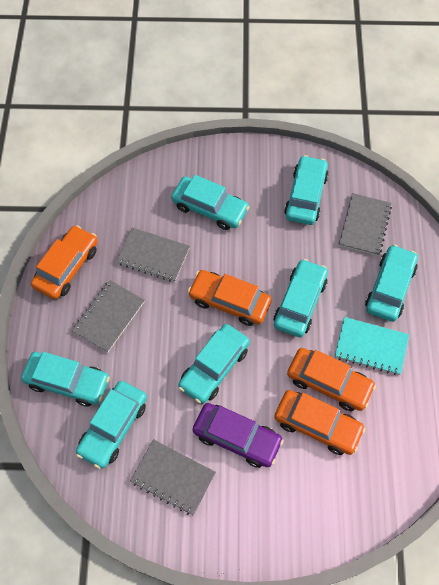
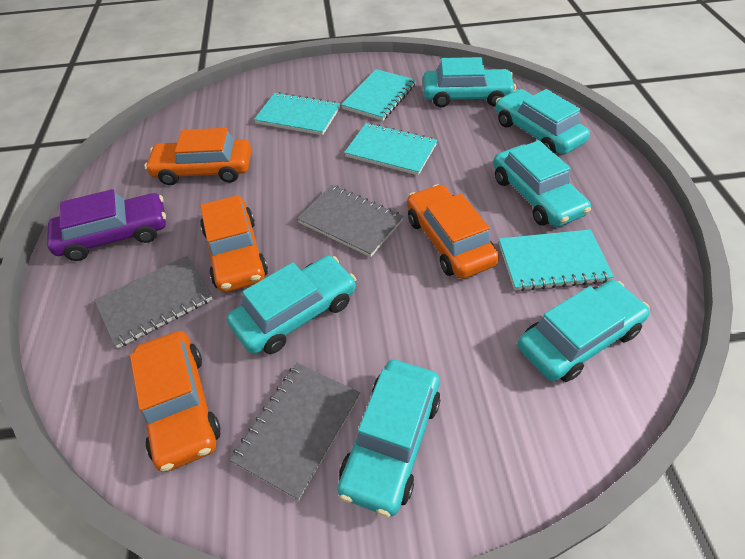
grey notebook: 4 -> 3
turquoise car: 7 -> 6
turquoise notebook: 1 -> 4

